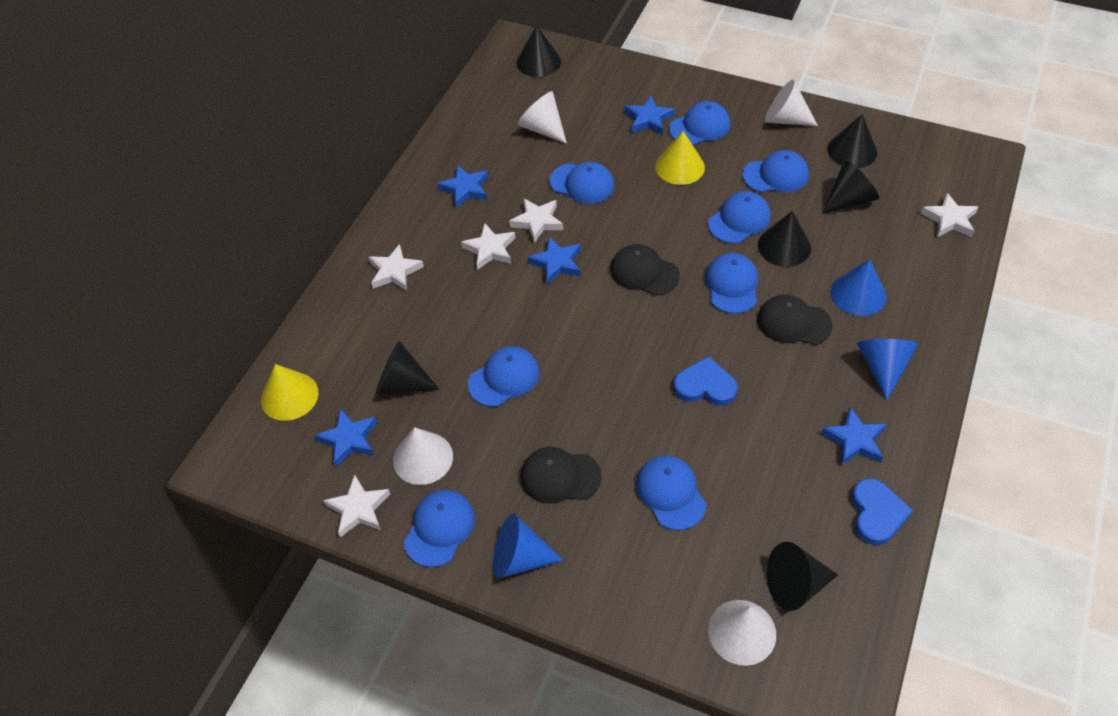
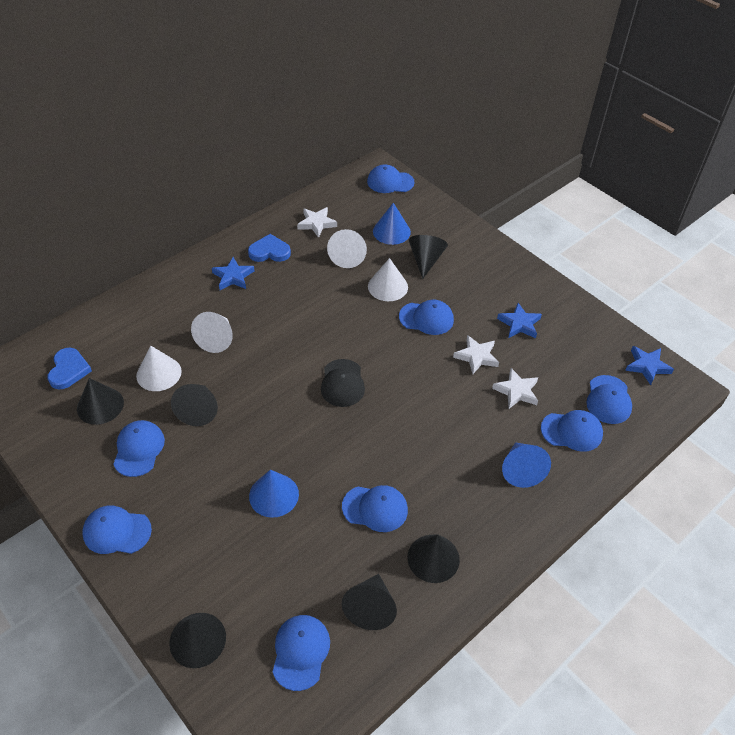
black cap: 3 -> 1
blue star: 5 -> 3
white star: 5 -> 3
yellow cone: 2 -> 0

